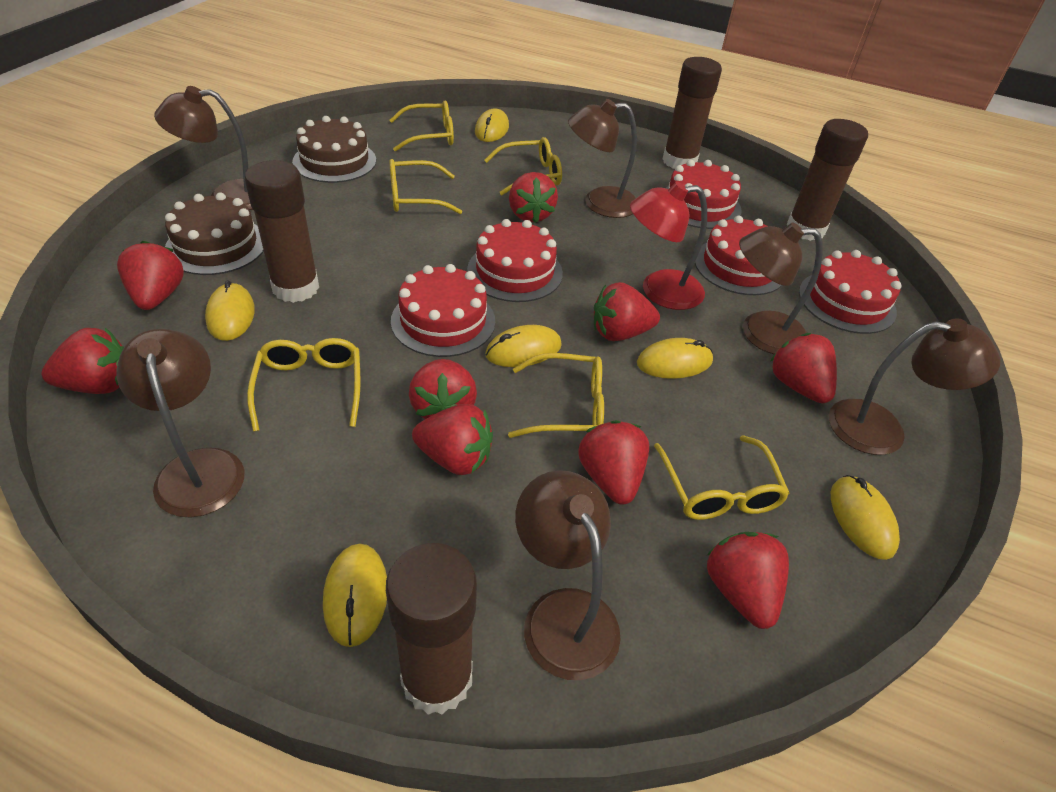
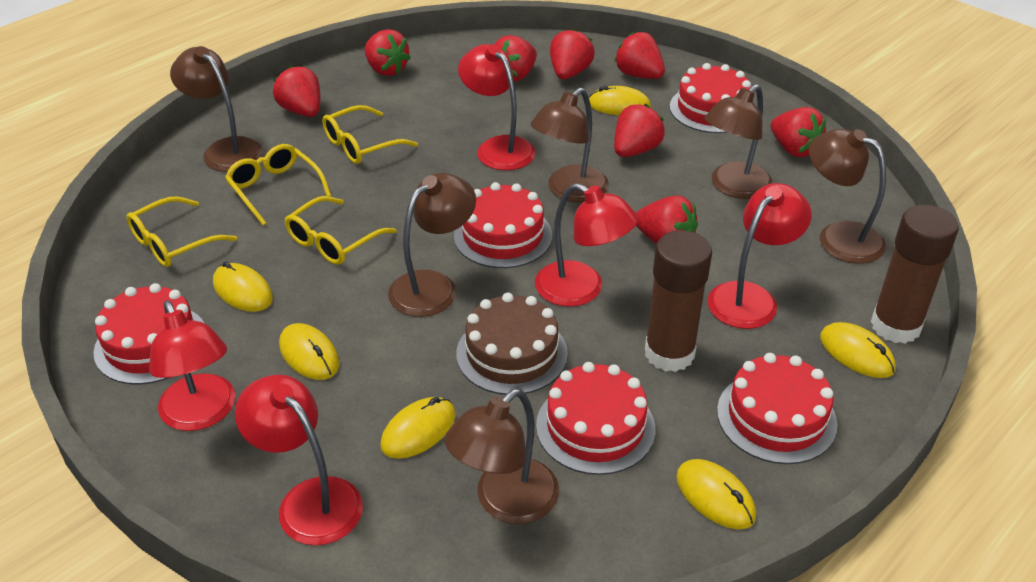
brown cake: 2 -> 1
brown glue stick: 4 -> 2
red lamp: 1 -> 5
red strawberry: 9 -> 8
yellow glasses: 6 -> 4

